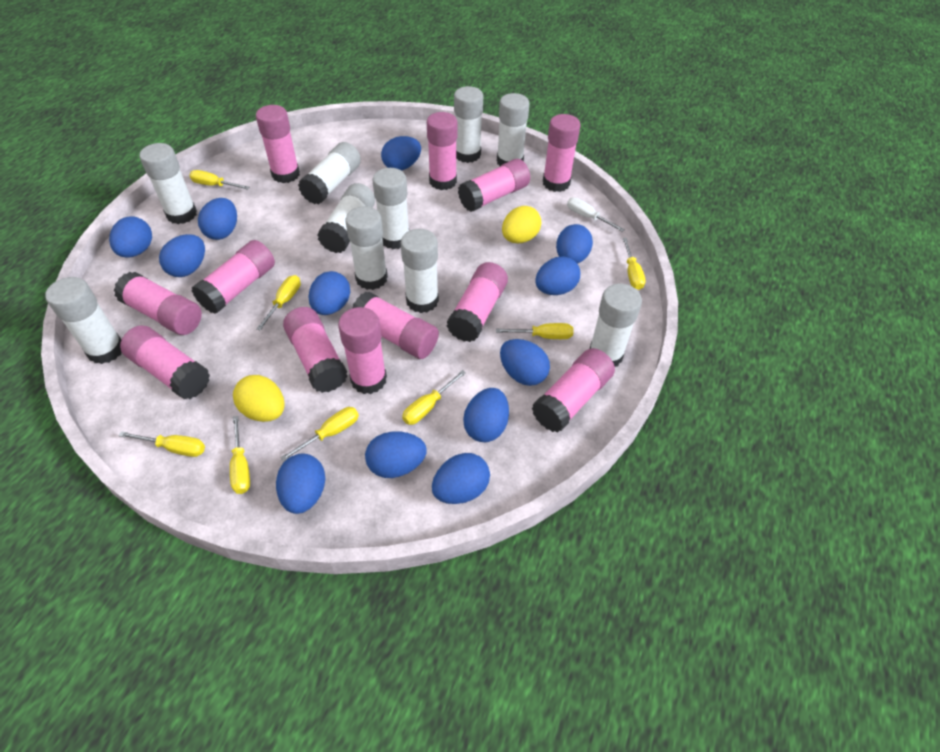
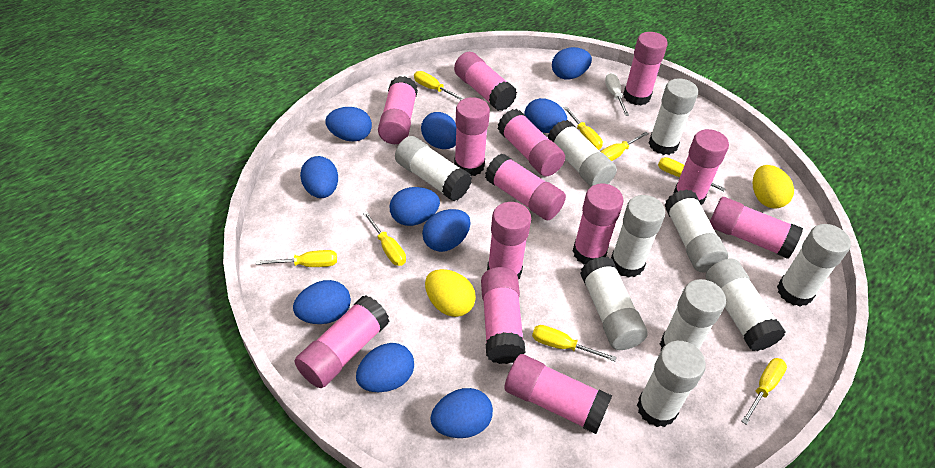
blue egg: 12 -> 10
pink glue stick: 12 -> 13

